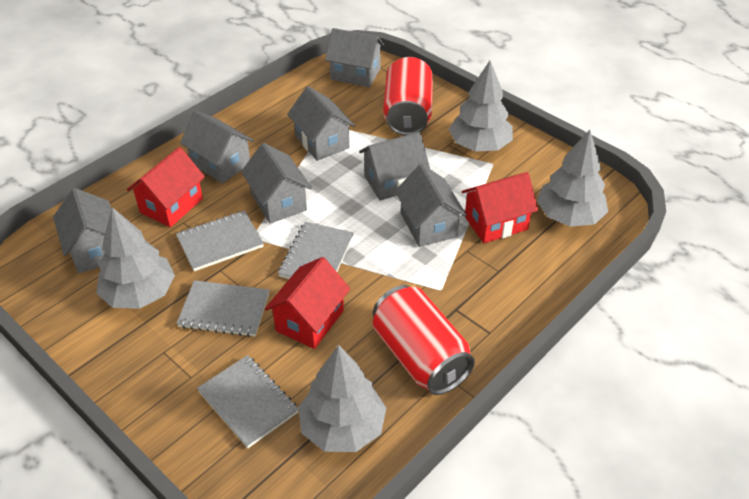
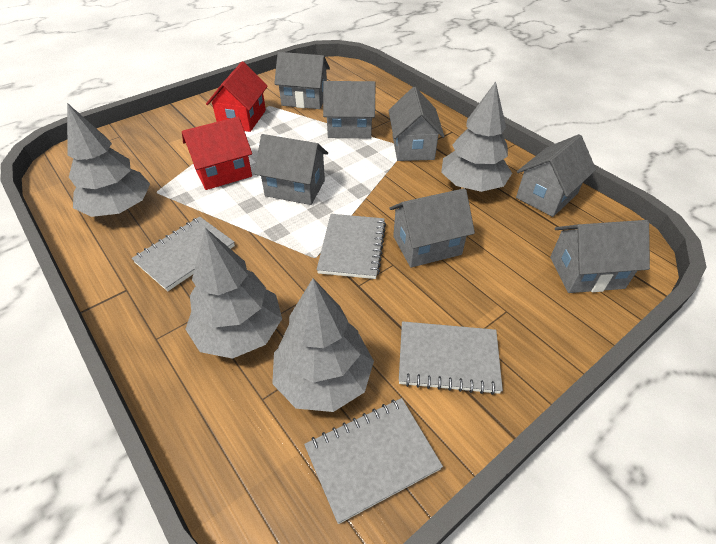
red can: 2 -> 0
red house: 3 -> 2

